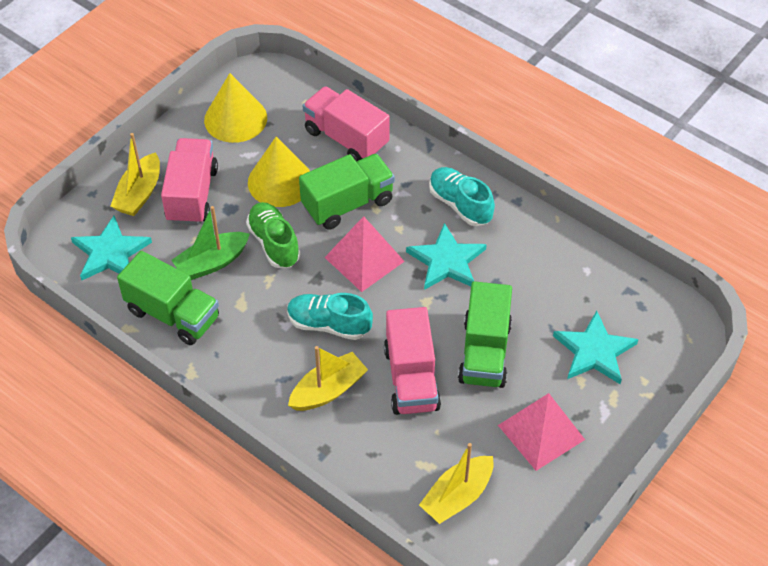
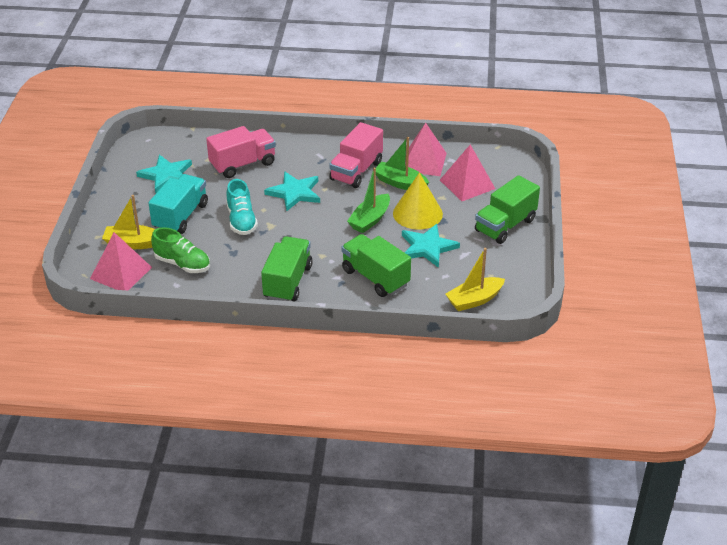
green boat: 1 -> 2
pink pyramid: 2 -> 3
pink truck: 3 -> 2
turquoise shoe: 2 -> 1
turquoise truck: 0 -> 1
yellow boat: 3 -> 2
yellow cone: 2 -> 1

